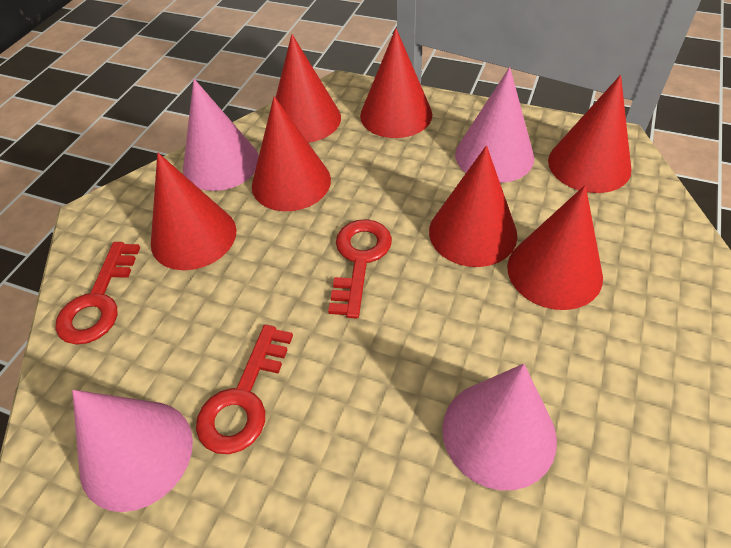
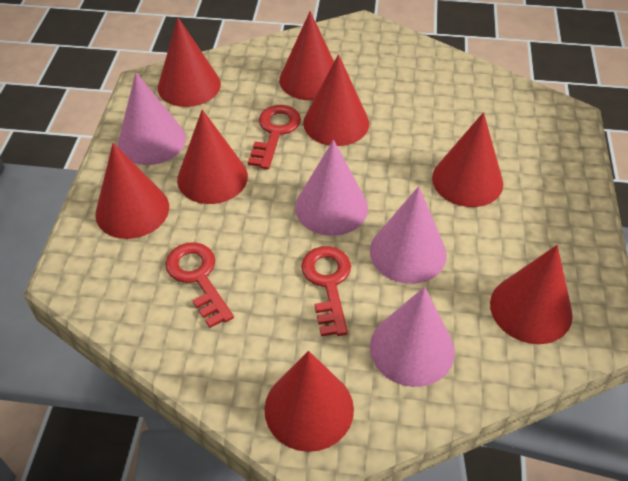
red cone: 7 -> 8

